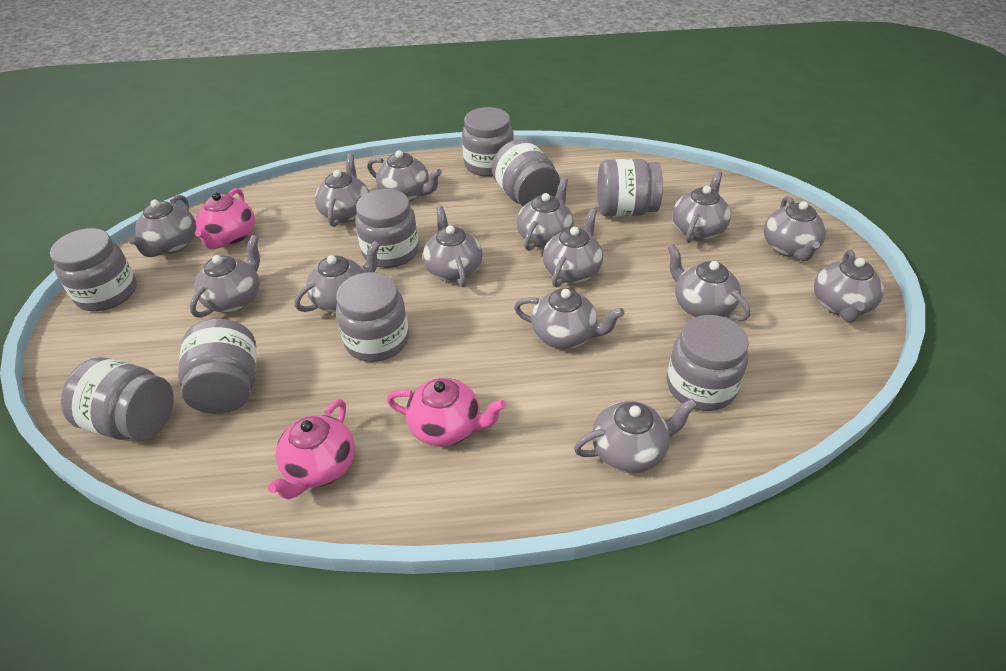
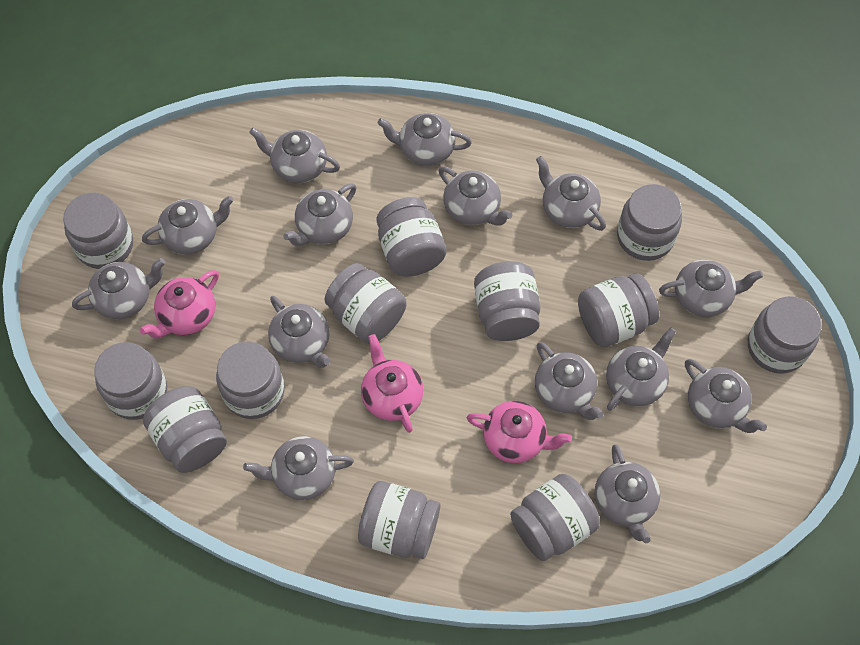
grey jar: 9 -> 12

